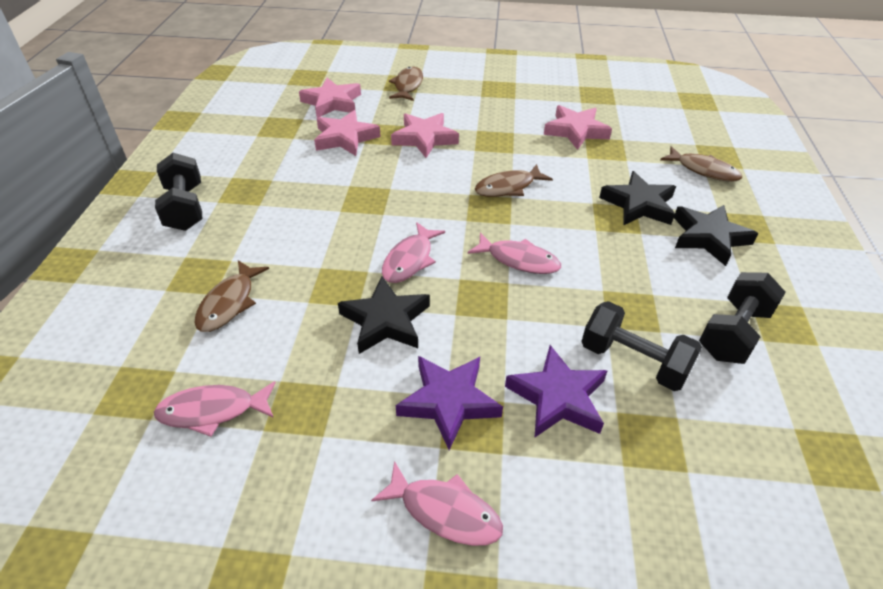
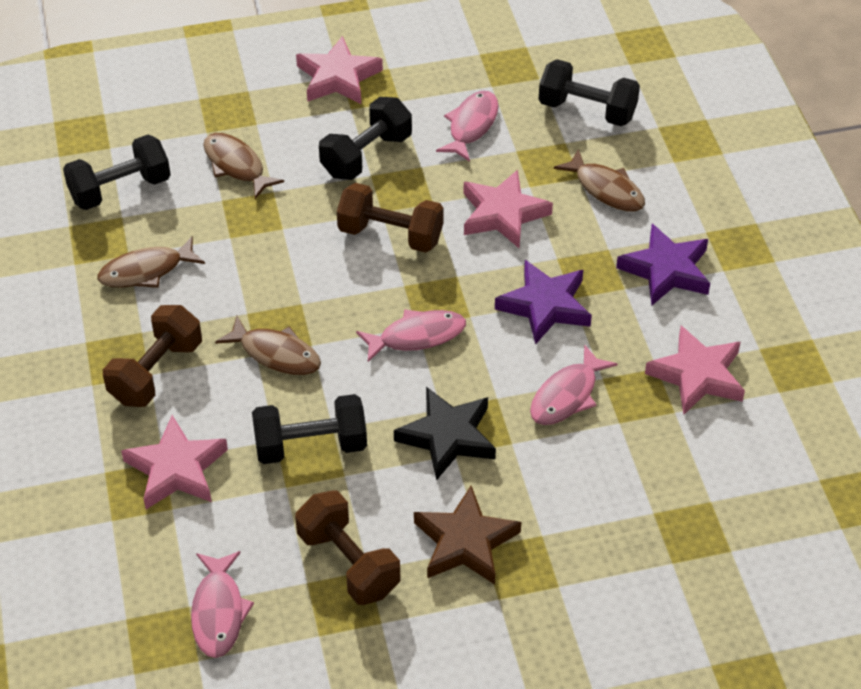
black dumbbell: 3 -> 4
black star: 3 -> 1
brown dumbbell: 0 -> 3
brown star: 0 -> 1

